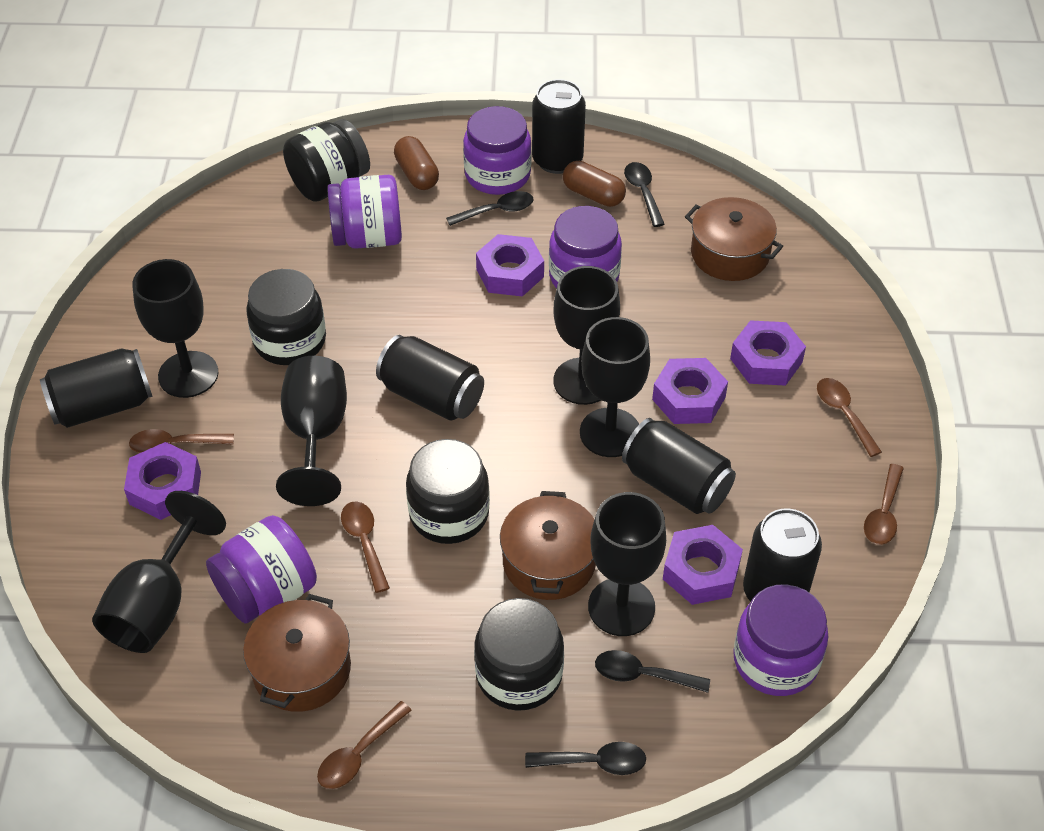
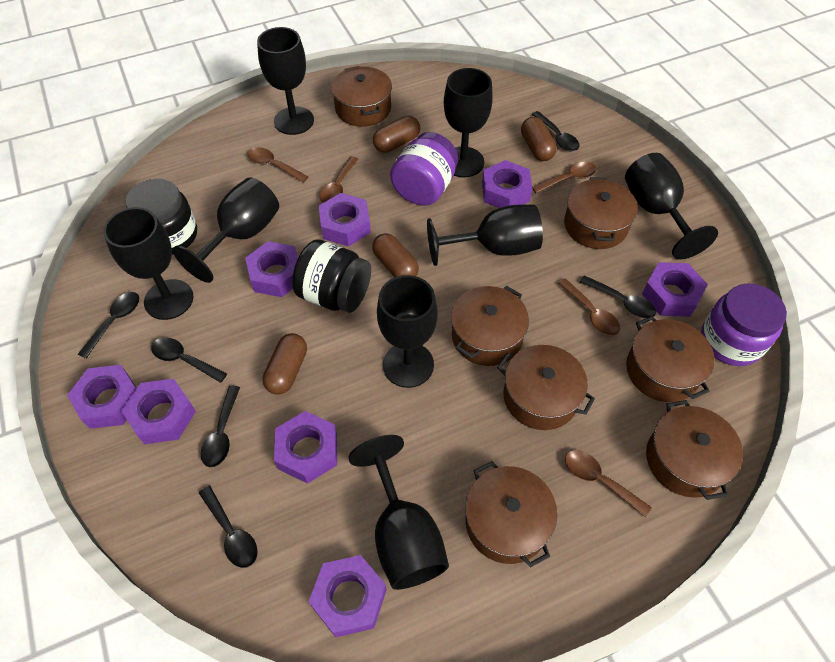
black can: 5 -> 0
black goblet: 6 -> 8
black jar: 4 -> 2
black spoon: 4 -> 6
brown capsule: 2 -> 4
brown pot: 3 -> 7
purple jar: 5 -> 2
purple nut: 5 -> 8

